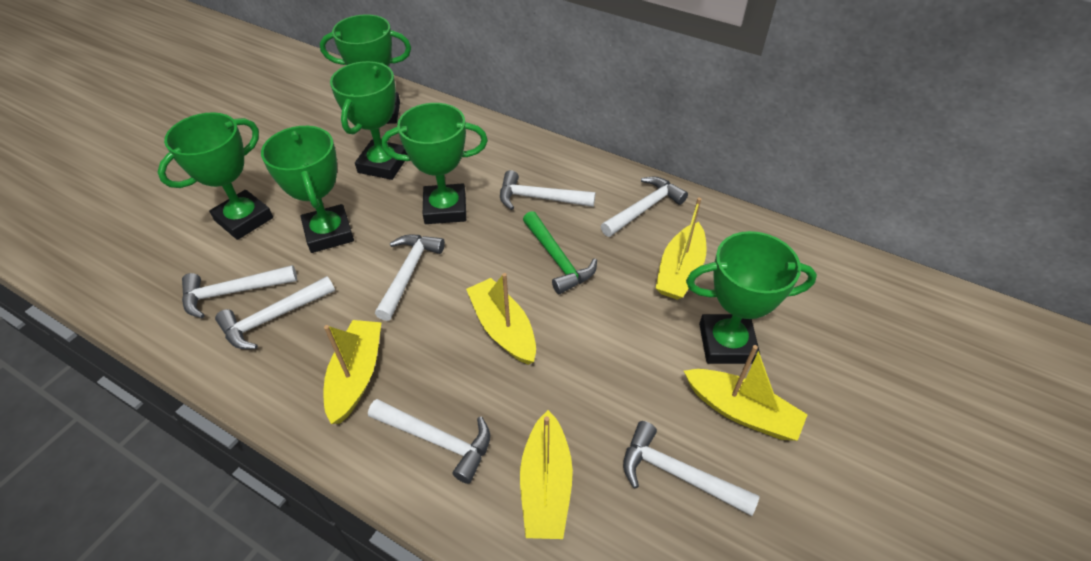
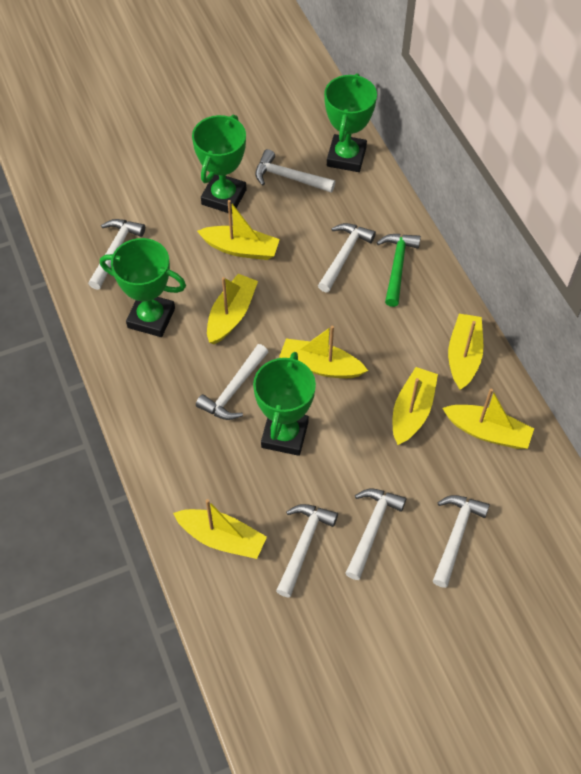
green trophy: 6 -> 4
yellow boat: 5 -> 7

